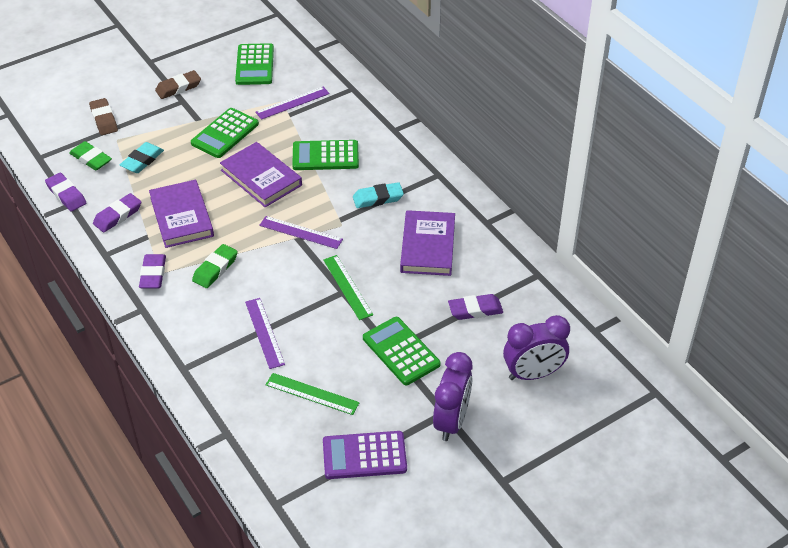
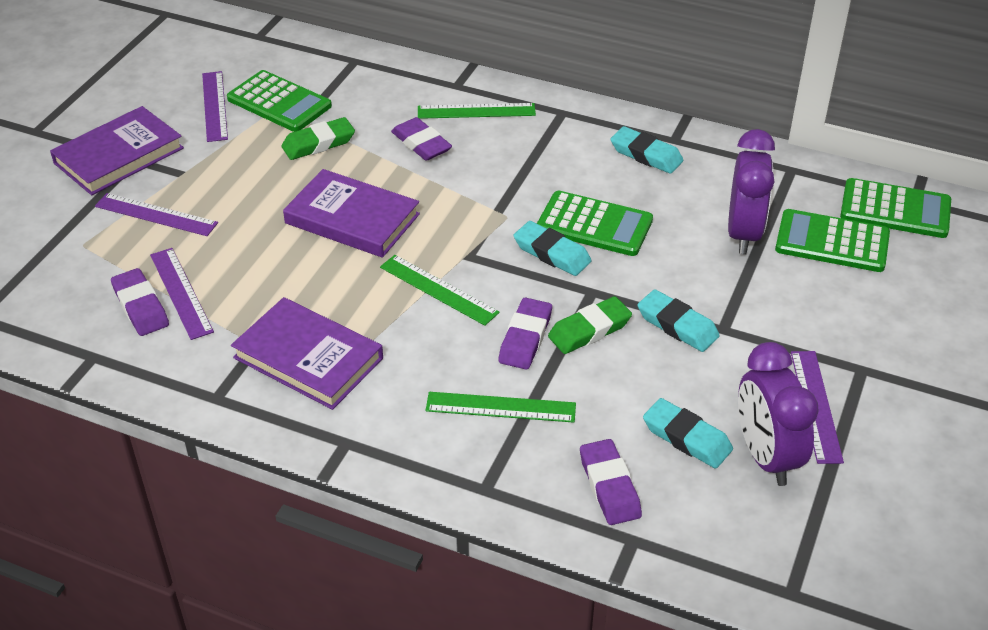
brown eraser: 2 -> 0
green ruler: 2 -> 3
purple calculator: 1 -> 0
purple ruler: 3 -> 4
turquoise eraser: 2 -> 4

